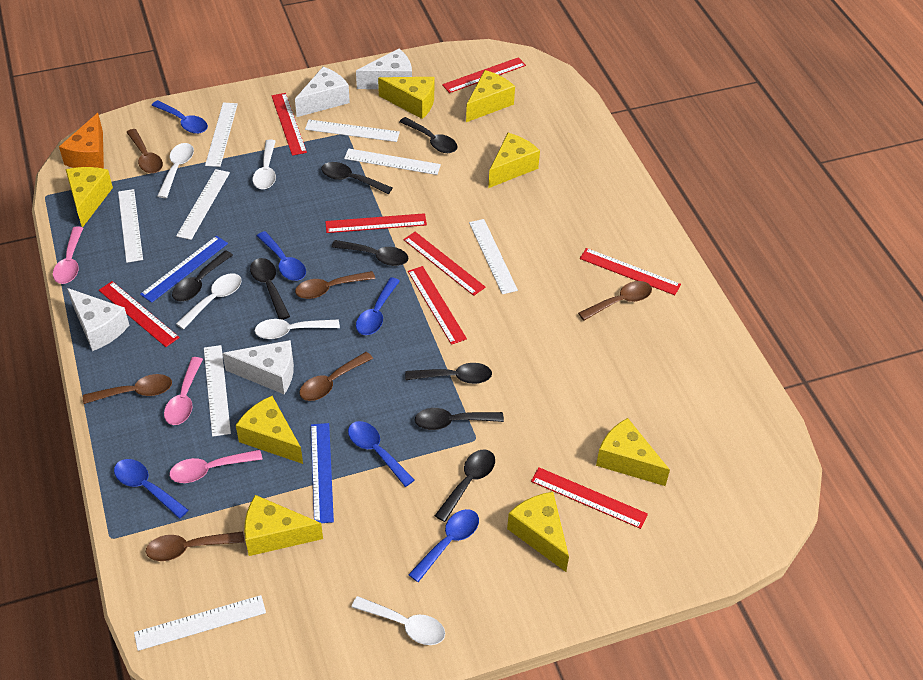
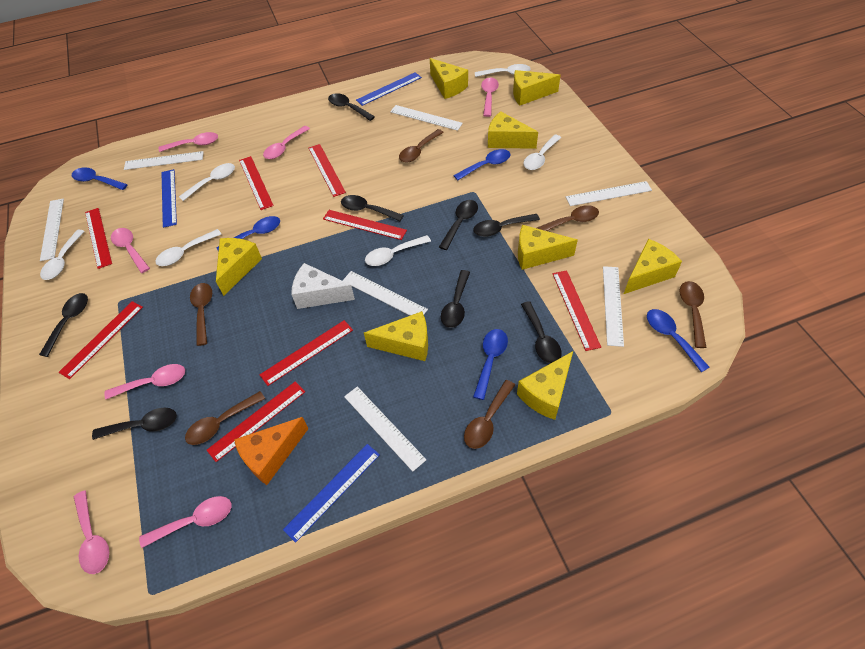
blue ruler: 2 -> 3
blue spoon: 6 -> 5
pink spoon: 3 -> 7
white cheese: 4 -> 1
white ruler: 8 -> 7
white spoon: 5 -> 6

